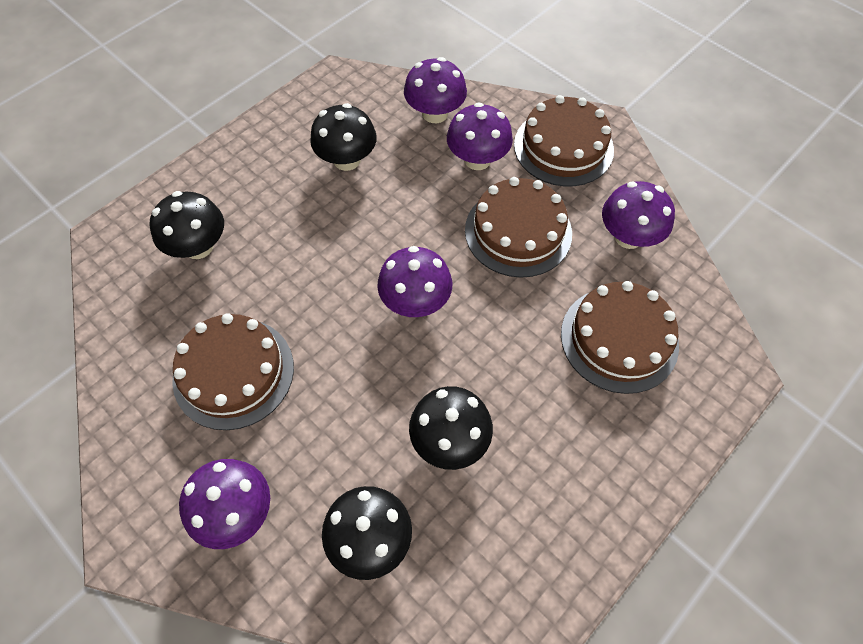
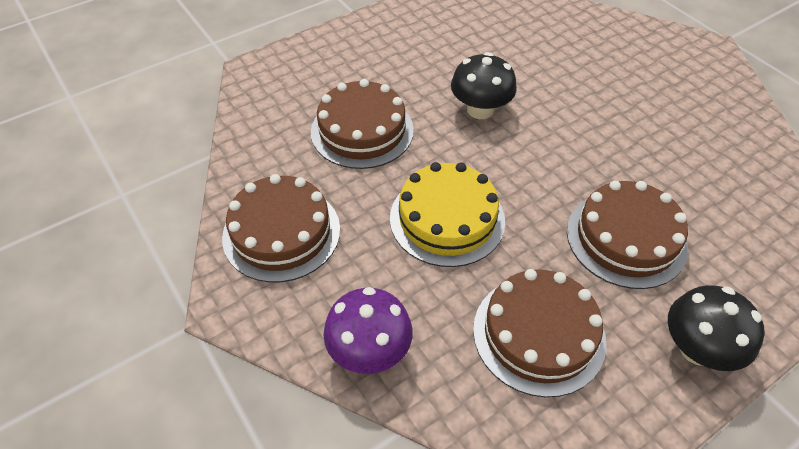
black mushroom: 4 -> 2
purple mushroom: 5 -> 1
yellow cake: 0 -> 1

